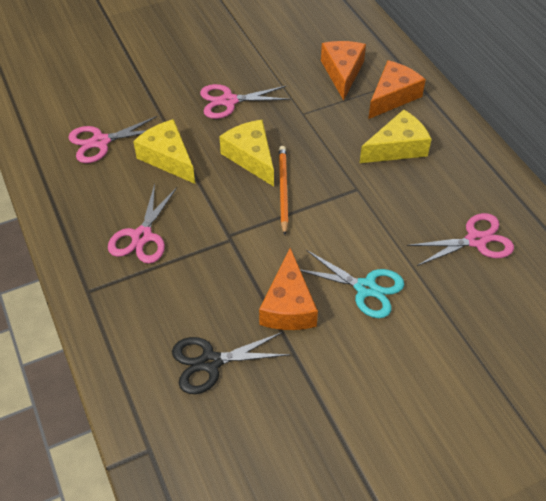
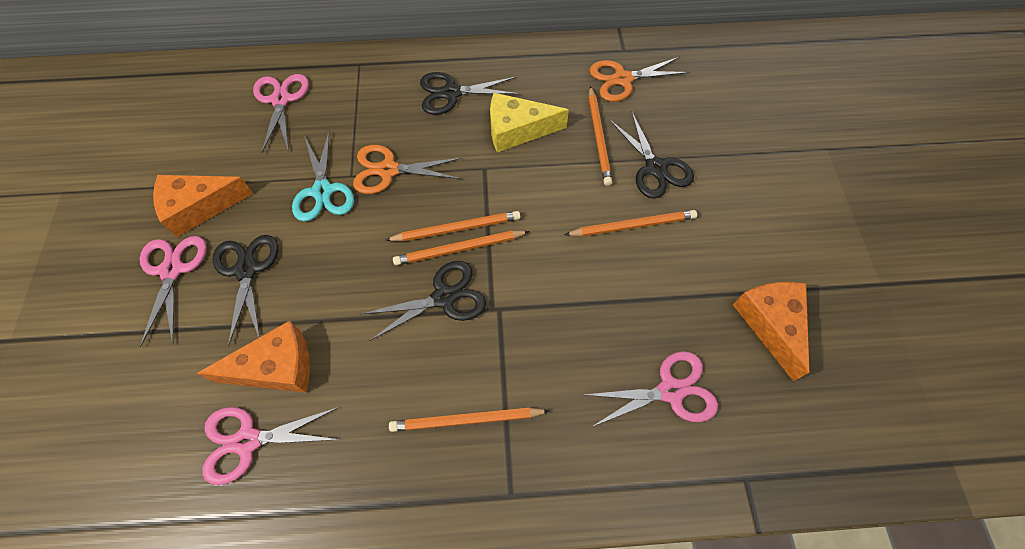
black scissors: 1 -> 4
orange pencil: 1 -> 5
orange scissors: 0 -> 2
yellow cheese: 3 -> 1

